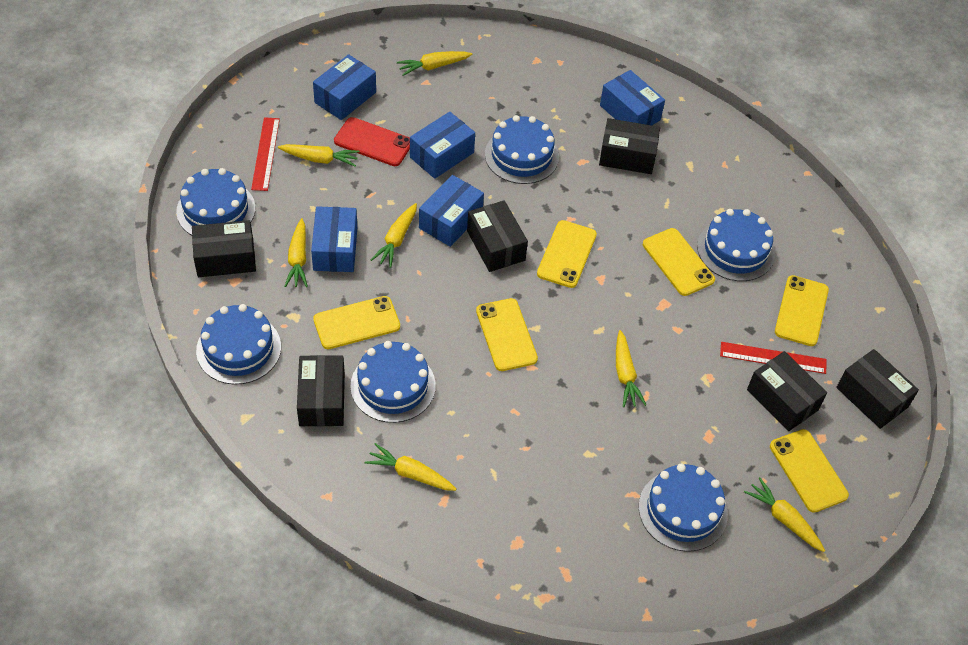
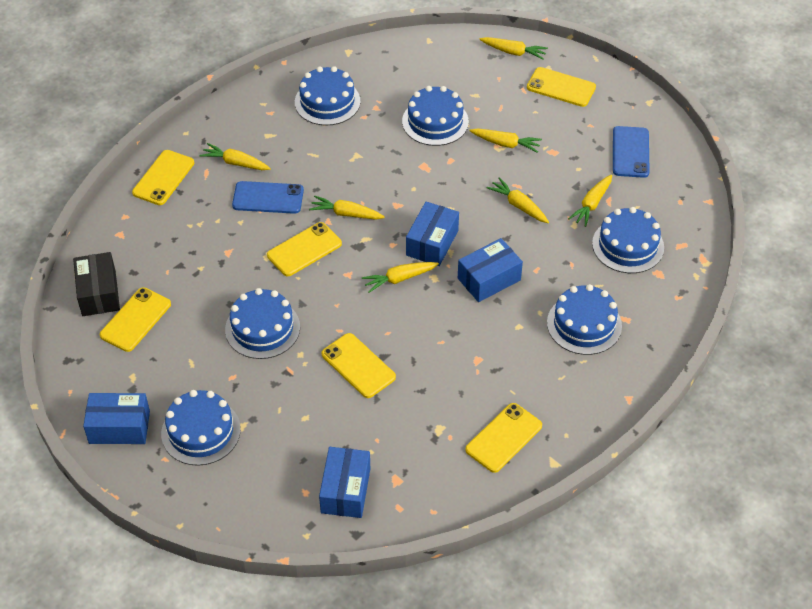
black box: 6 -> 1
blue box: 5 -> 4
blue phone: 0 -> 2
red phone: 1 -> 0
red ruler: 2 -> 0

